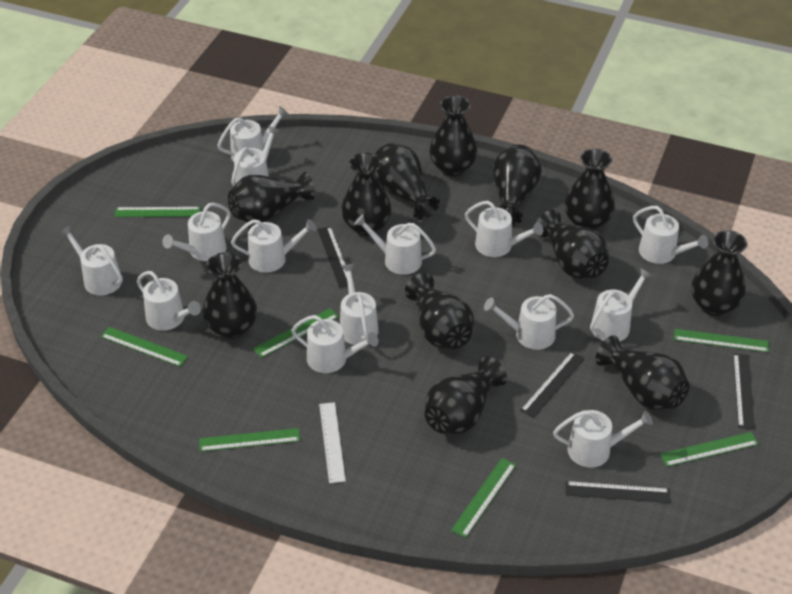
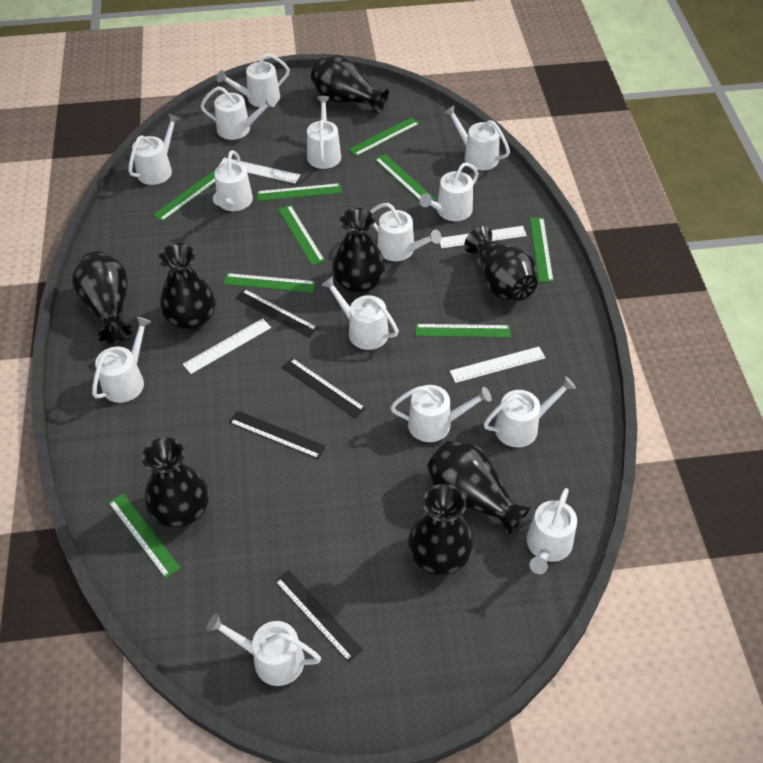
black vase: 12 -> 8
green ruler: 7 -> 9
white ruler: 1 -> 4

